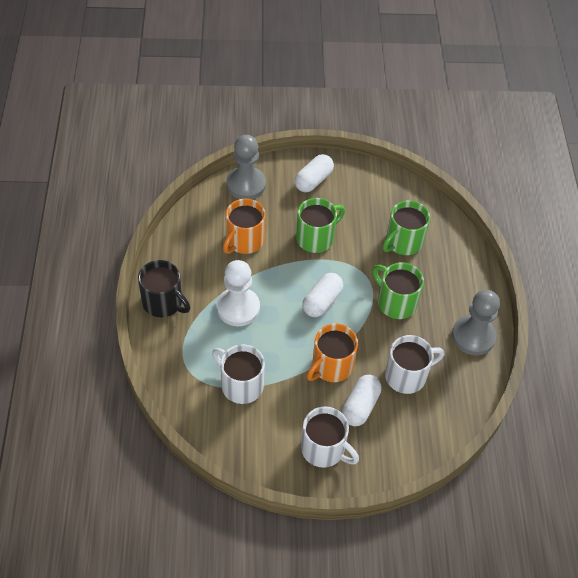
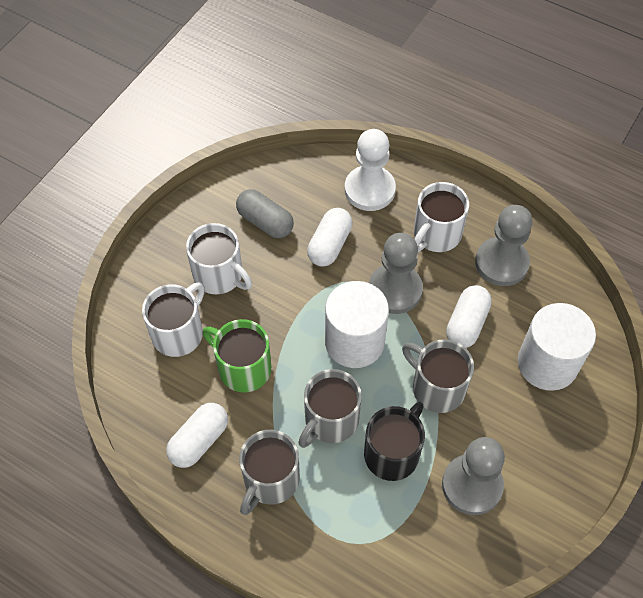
green mug: 3 -> 1
grey capsule: 0 -> 1
grey mug: 0 -> 3
grey pawn: 2 -> 3
orange mug: 2 -> 0
white cylinder: 0 -> 2

